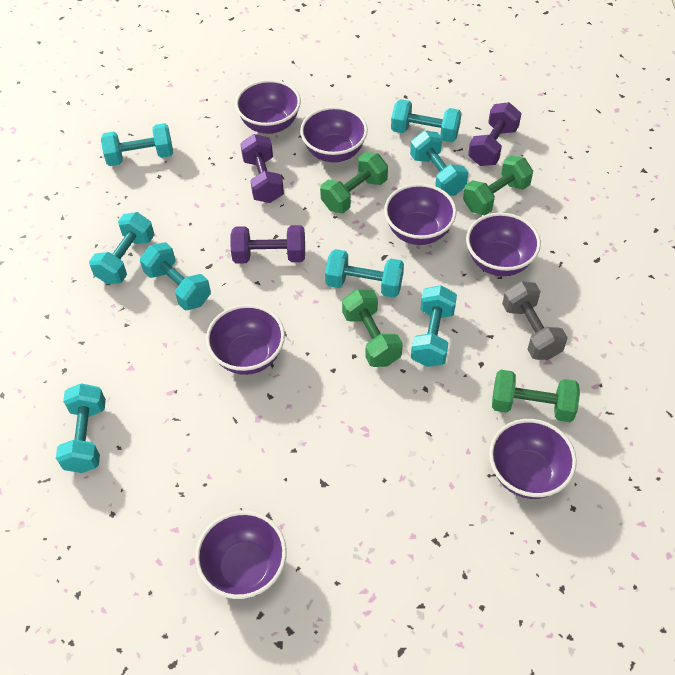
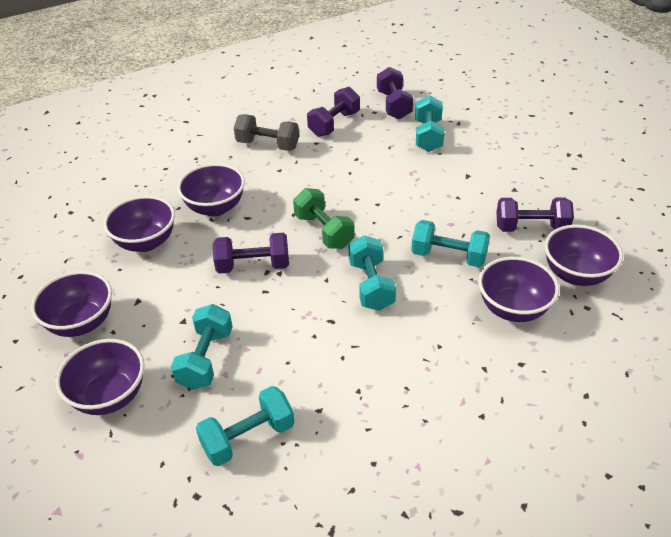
green dumbbell: 4 -> 1
purple bowl: 7 -> 6
purple dumbbell: 3 -> 4
turquoise dumbbell: 8 -> 5

